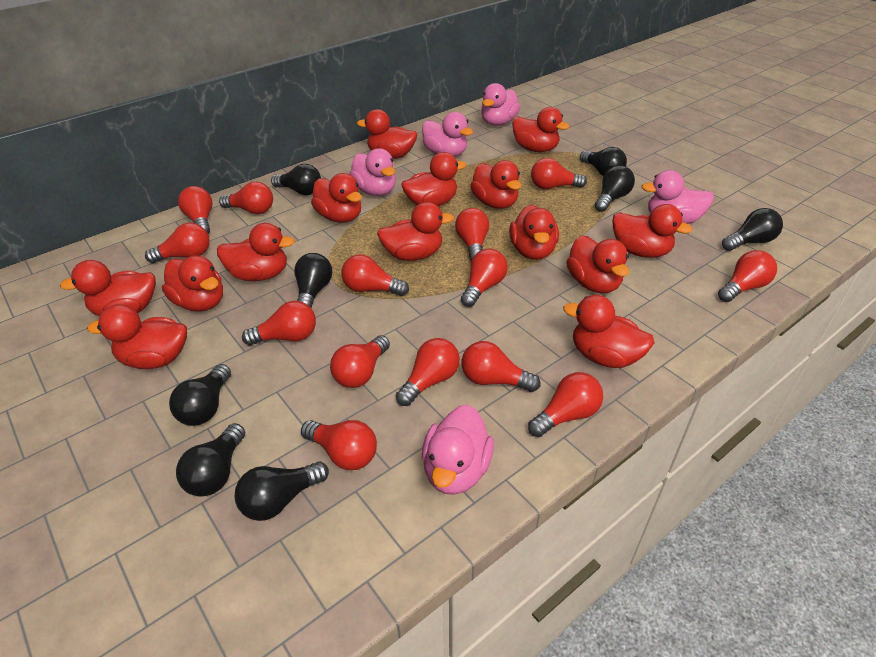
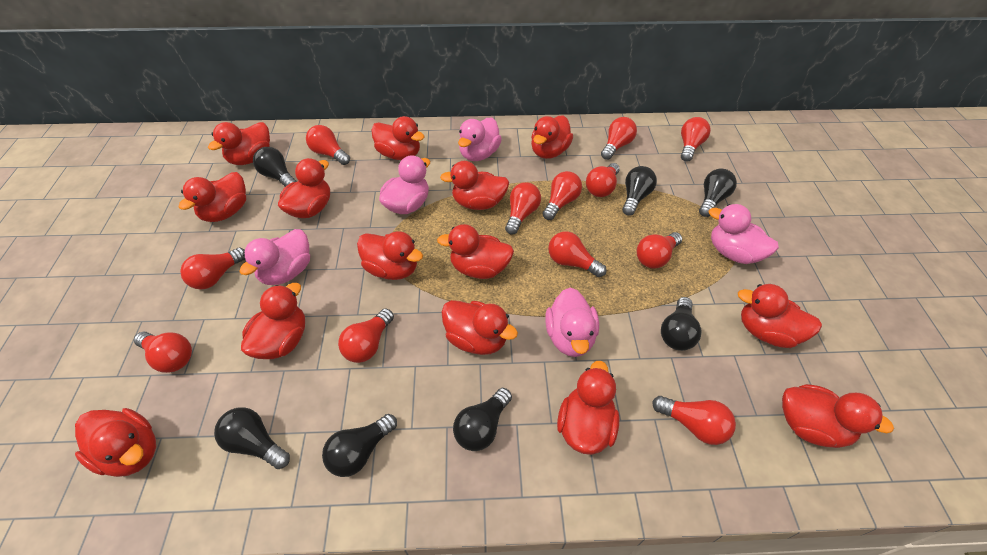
black light bulb: 8 -> 7
red light bulb: 14 -> 12

